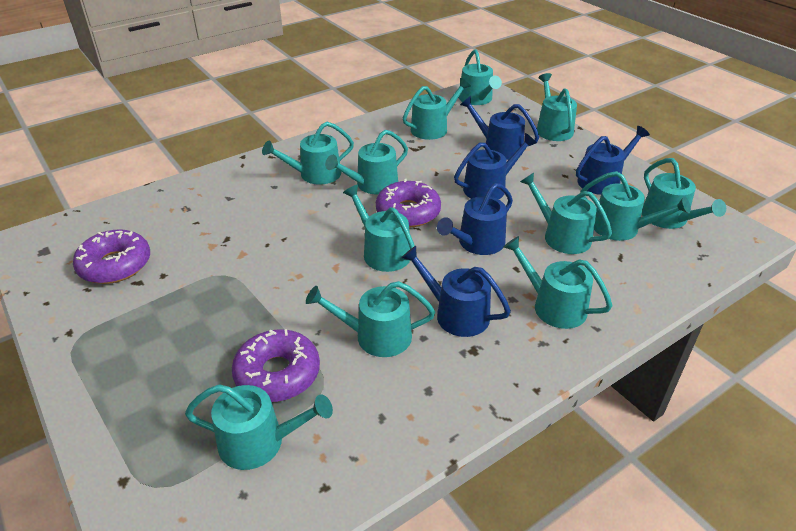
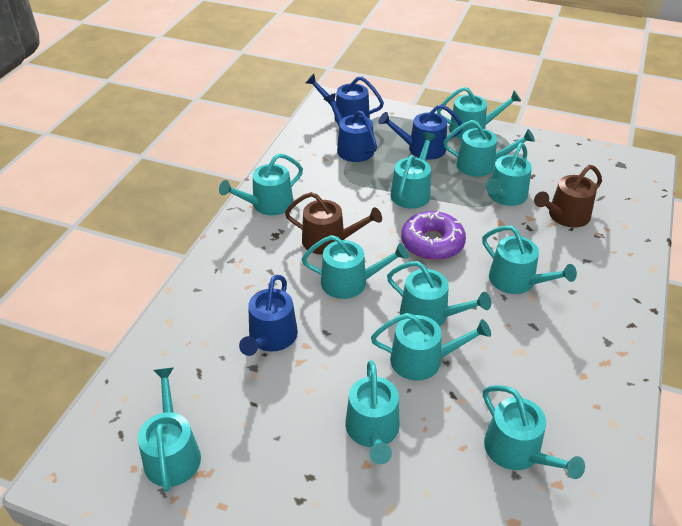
blue watering can: 5 -> 4
brown watering can: 0 -> 2
purple donut: 3 -> 1

